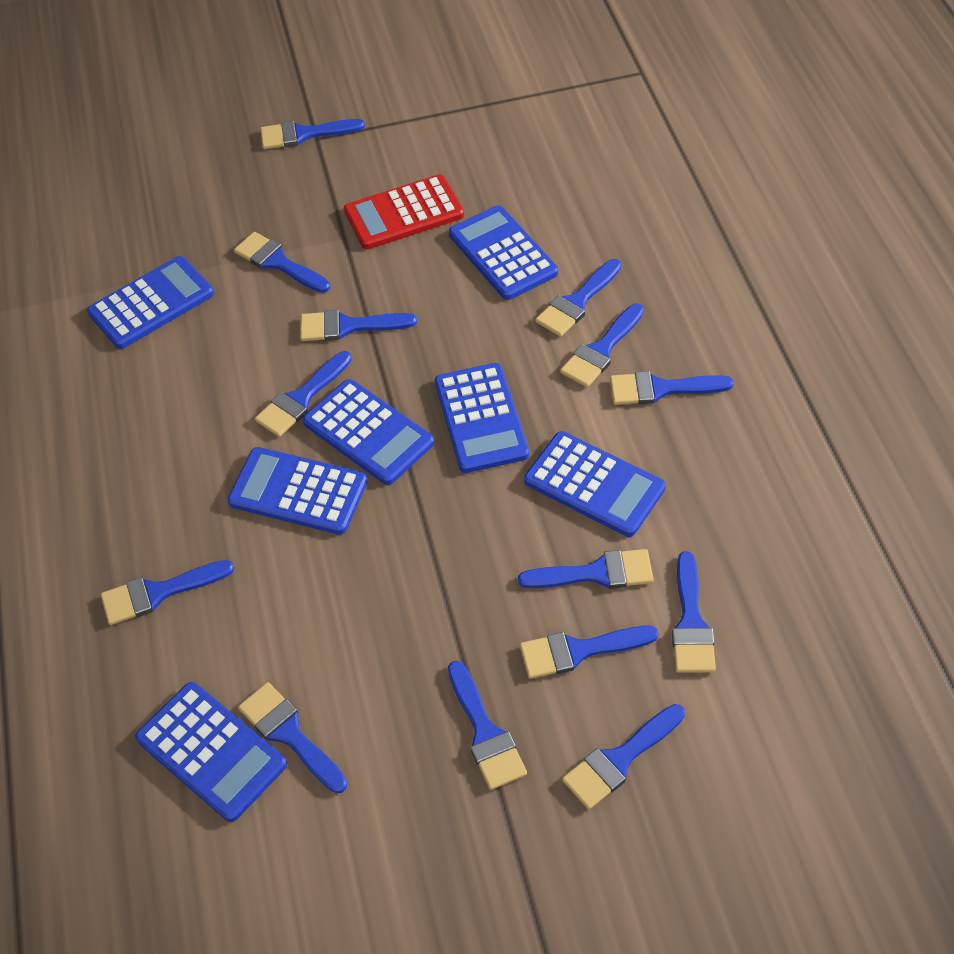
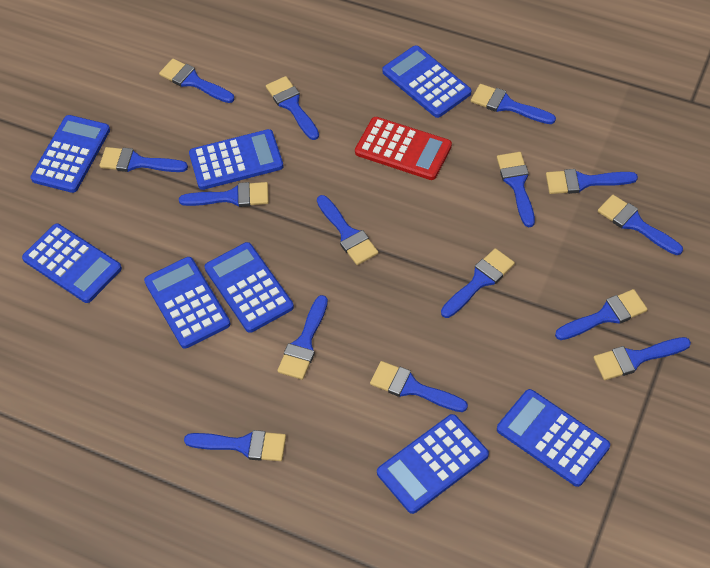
blue brush: 14 -> 15
blue calculator: 7 -> 8

